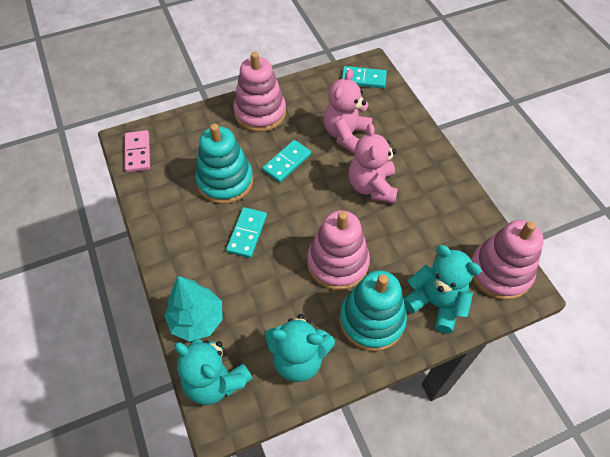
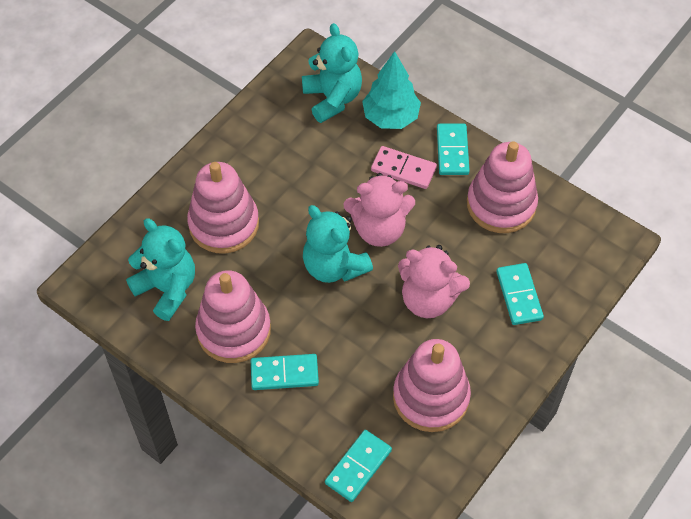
pink stacking toy: 3 -> 4
turquoise domino: 3 -> 4
turquoise stacking toy: 2 -> 0

